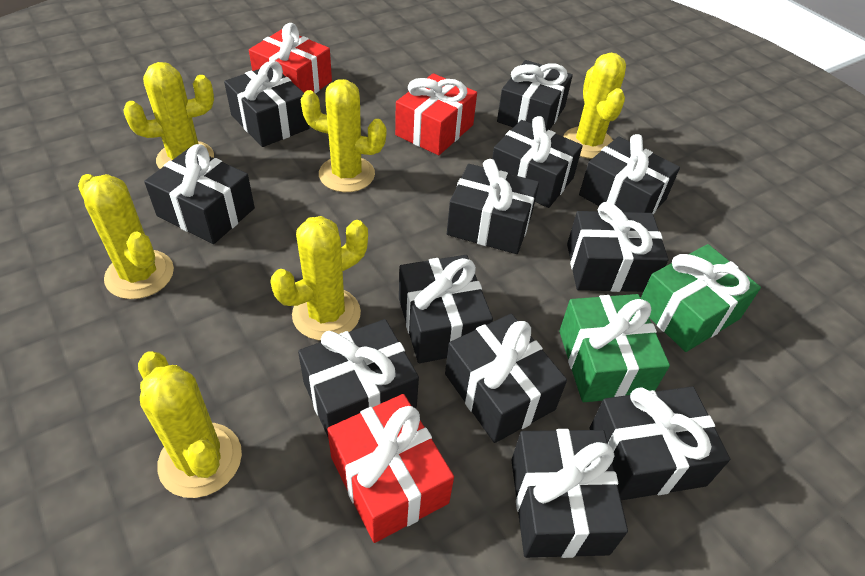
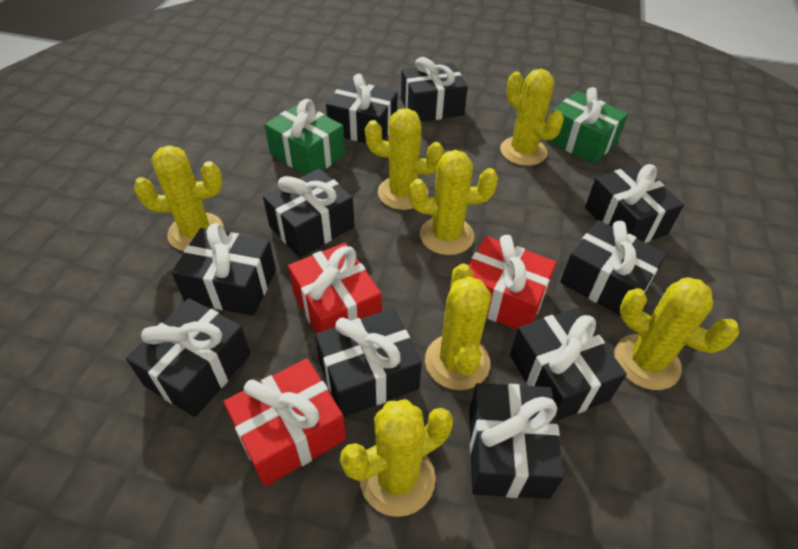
black gift: 12 -> 10
yellow cactus: 6 -> 7

